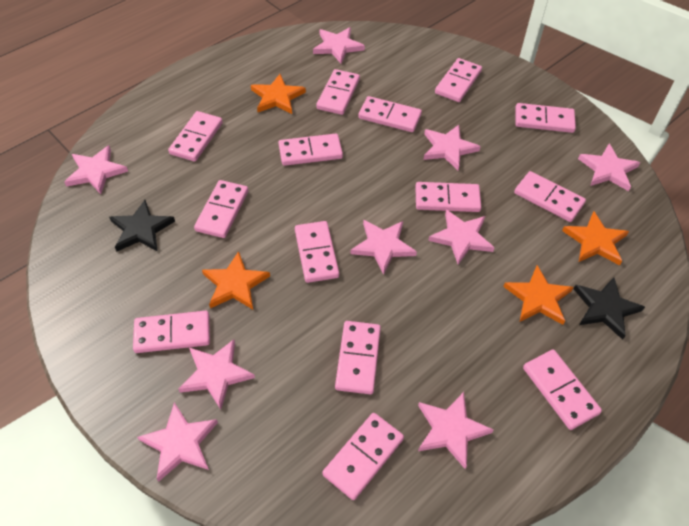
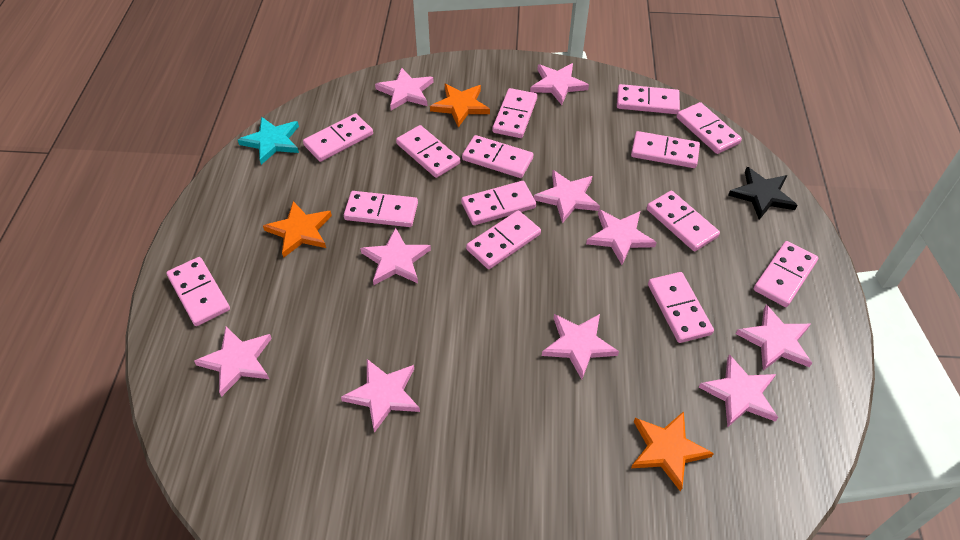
black star: 2 -> 1
orange star: 4 -> 3
pink star: 9 -> 10
turquoise star: 0 -> 1

